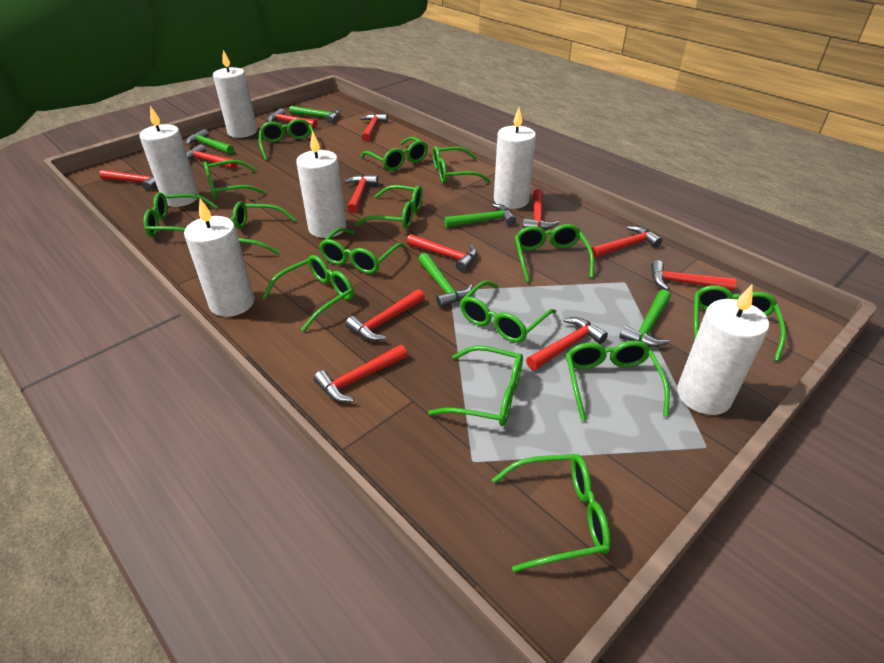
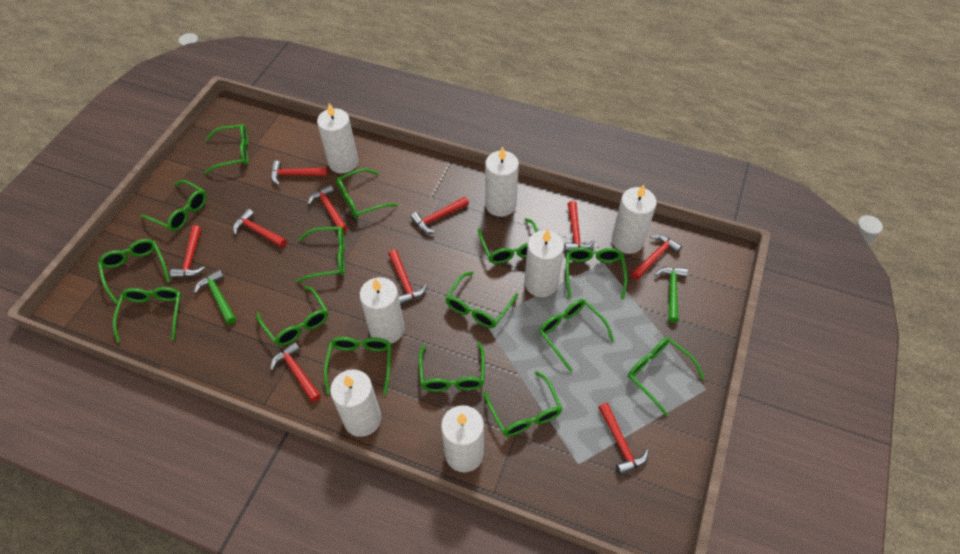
green hammer: 5 -> 2
red hammer: 12 -> 10
white candle: 6 -> 7

